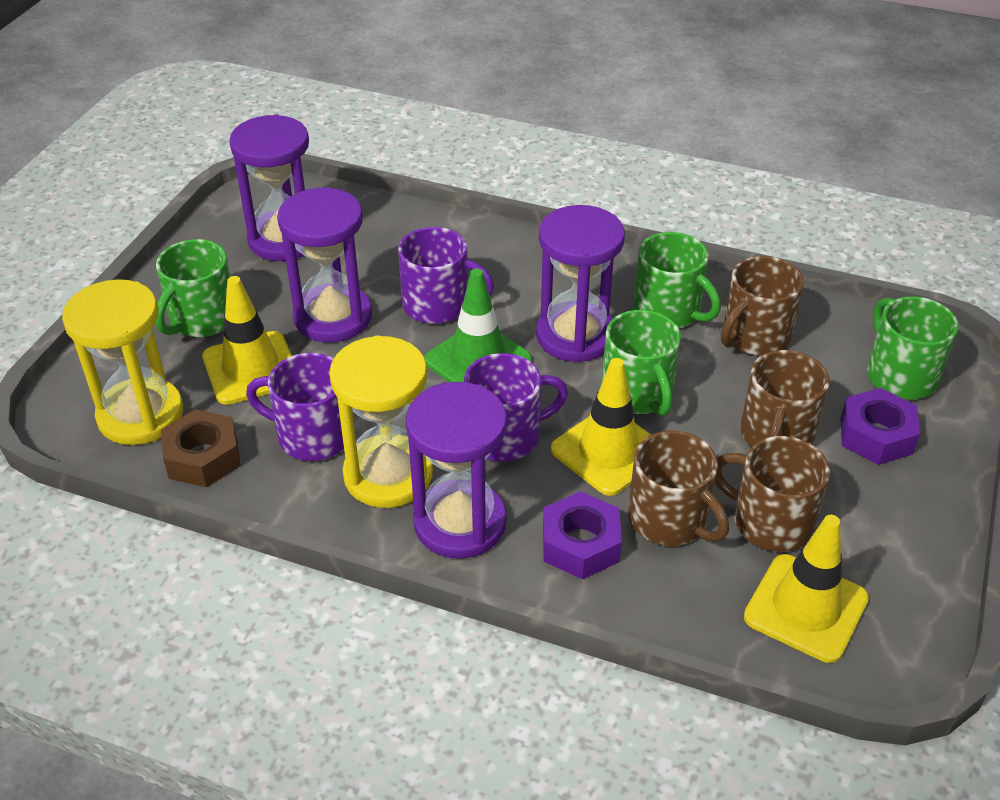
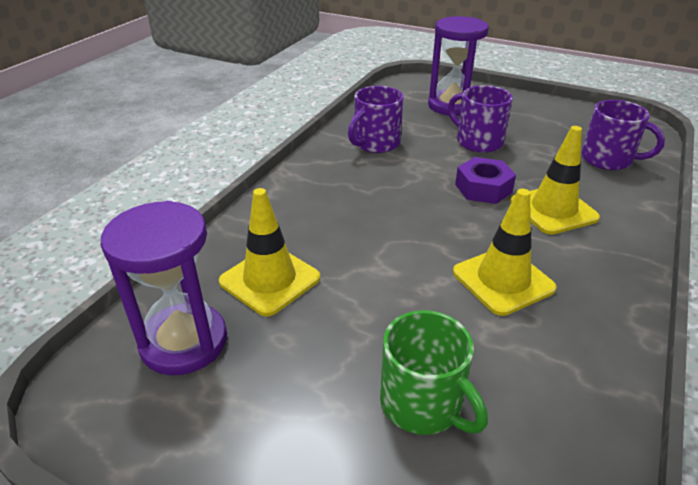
brown mug: 4 -> 0
brown nut: 1 -> 0
green mug: 4 -> 1
green traffic cone: 1 -> 0
purple hourglass: 4 -> 2
purple nut: 2 -> 1
yellow hourglass: 2 -> 0

